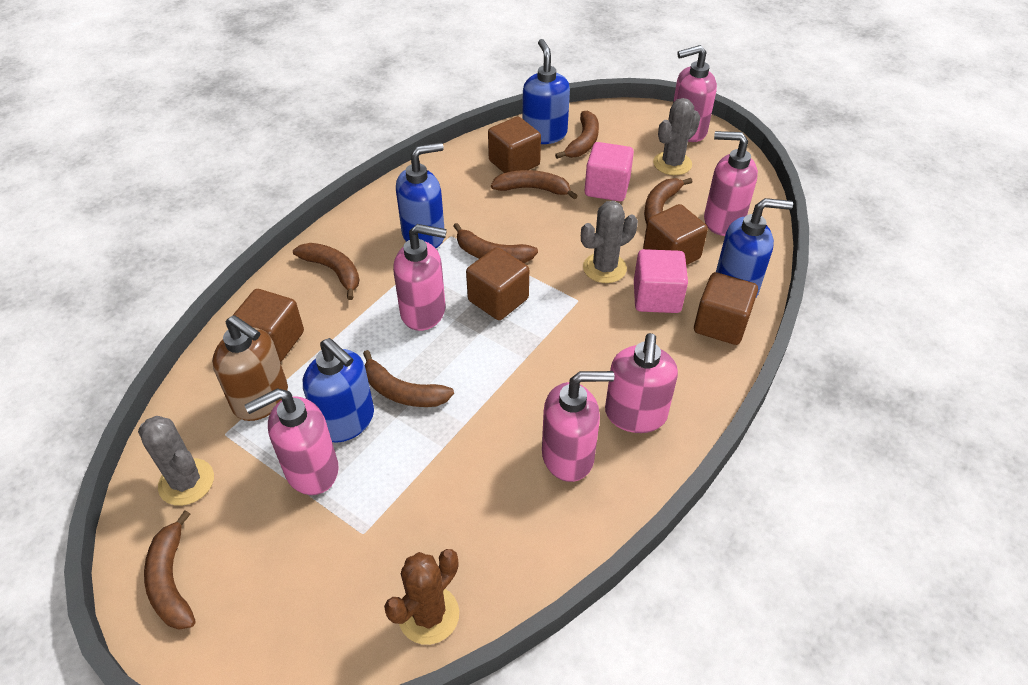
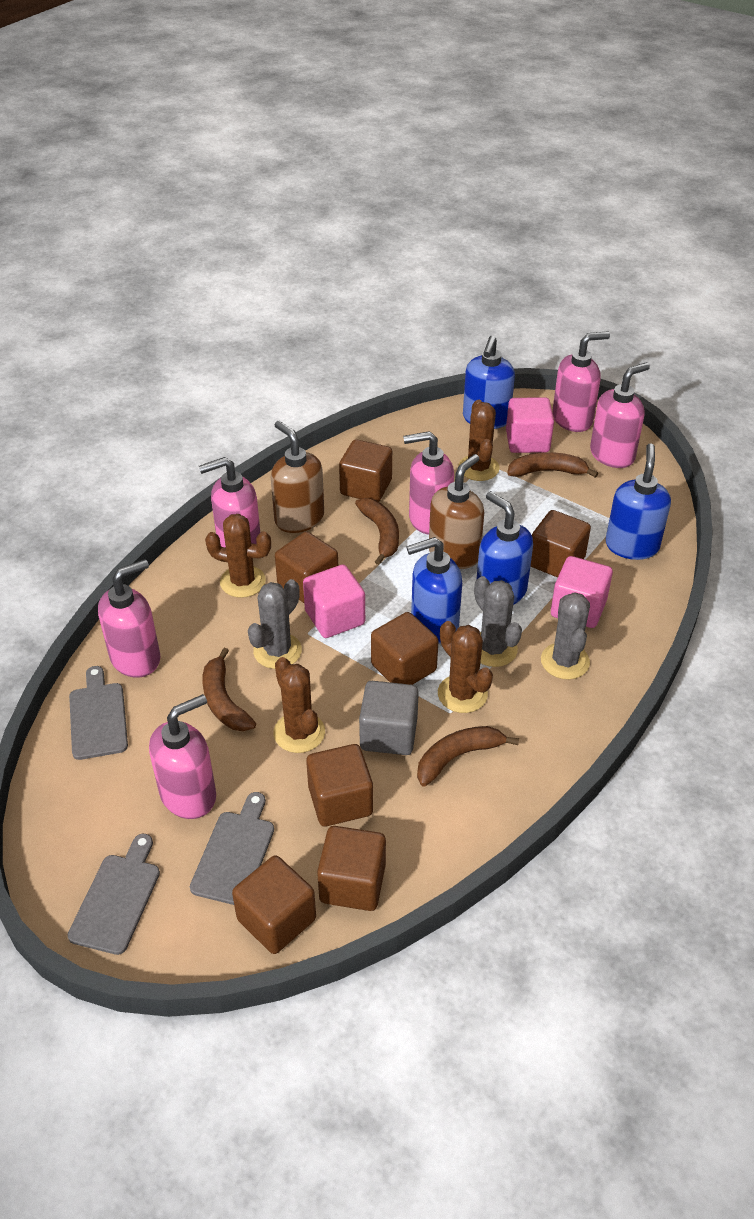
brown banana: 7 -> 4
brown cactus: 1 -> 4
brown cube: 5 -> 7
brown soap dispenser: 1 -> 2
grey cube: 0 -> 1
grey cutting board: 0 -> 3
pink cube: 2 -> 3

